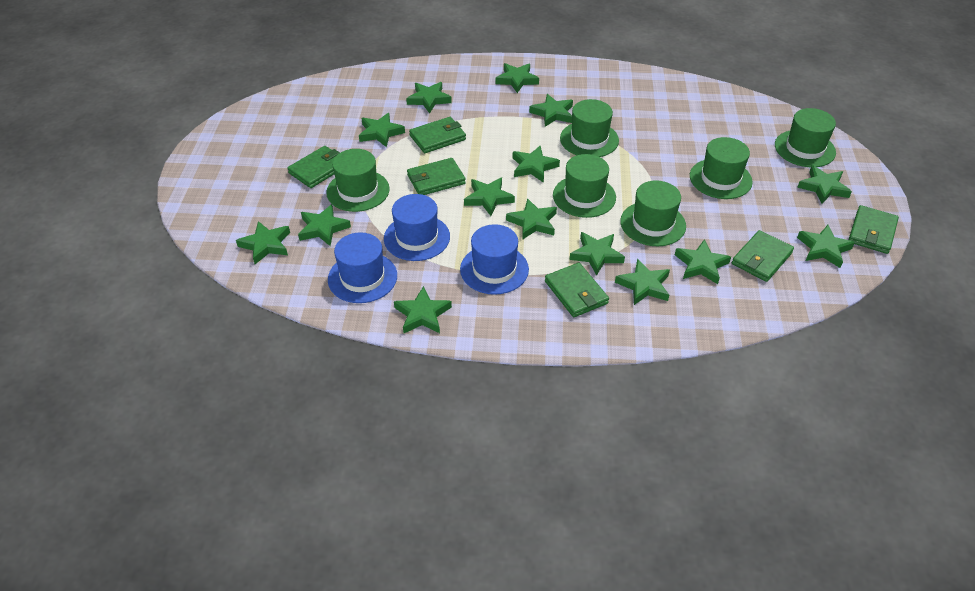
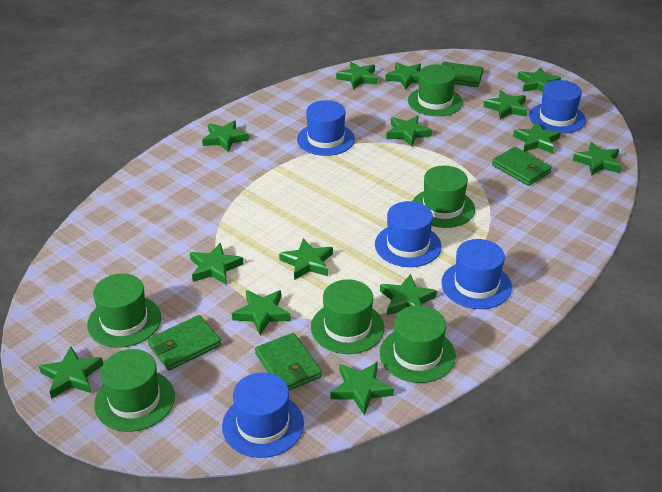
blue hat: 3 -> 5
green star: 15 -> 14
green wallet: 6 -> 4

